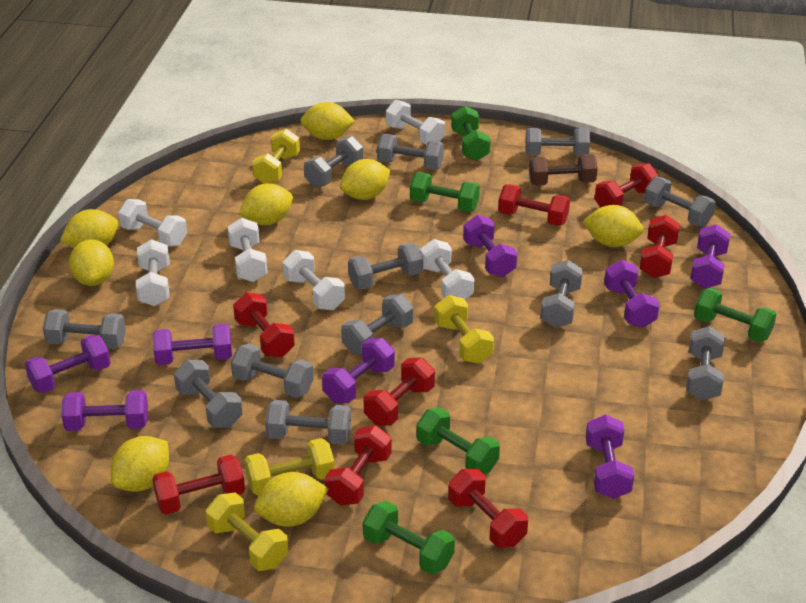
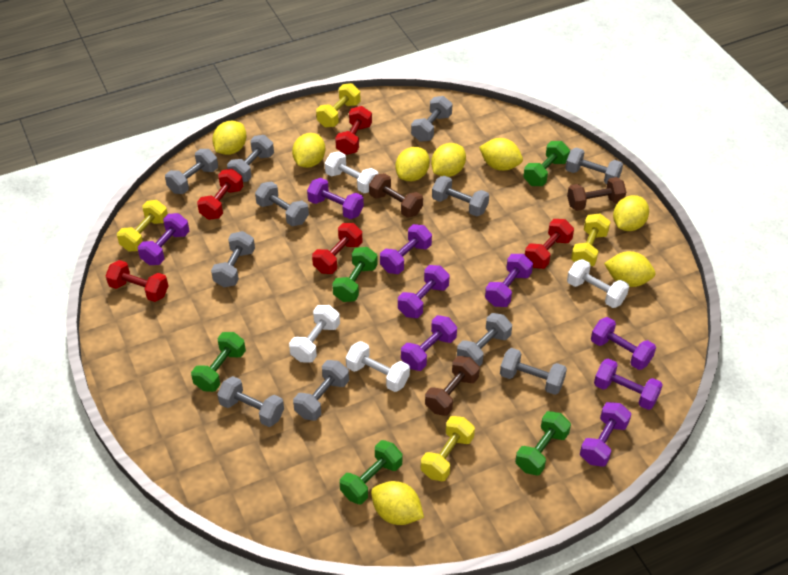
brown dumbbell: 1 -> 3
grey dumbbell: 12 -> 11
purple dumbbell: 8 -> 9
red dumbbell: 8 -> 5
white dumbbell: 6 -> 4

